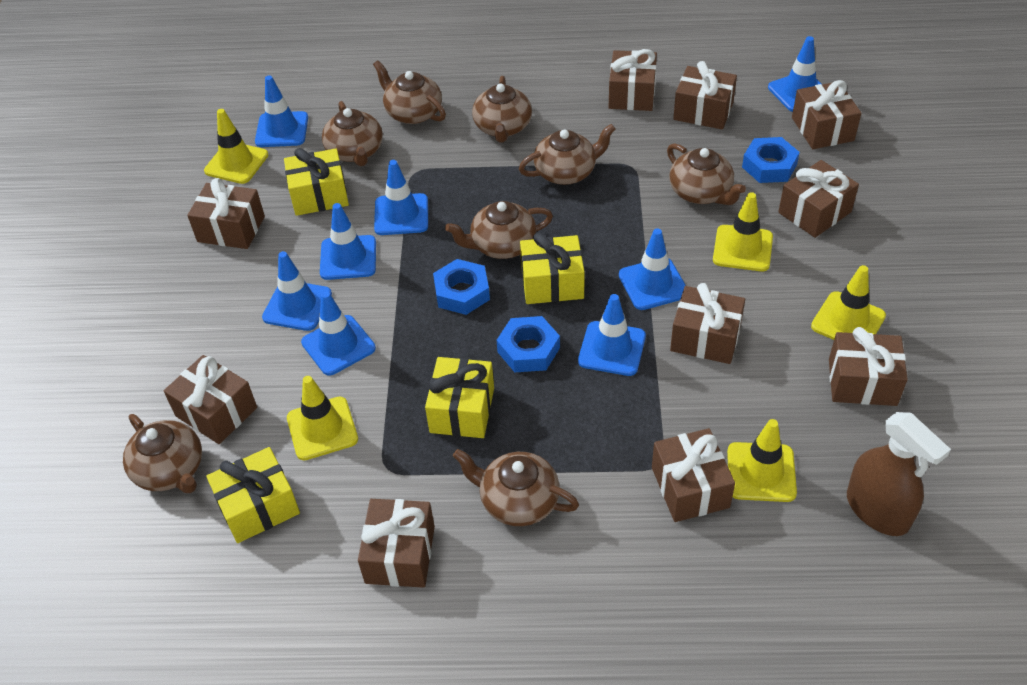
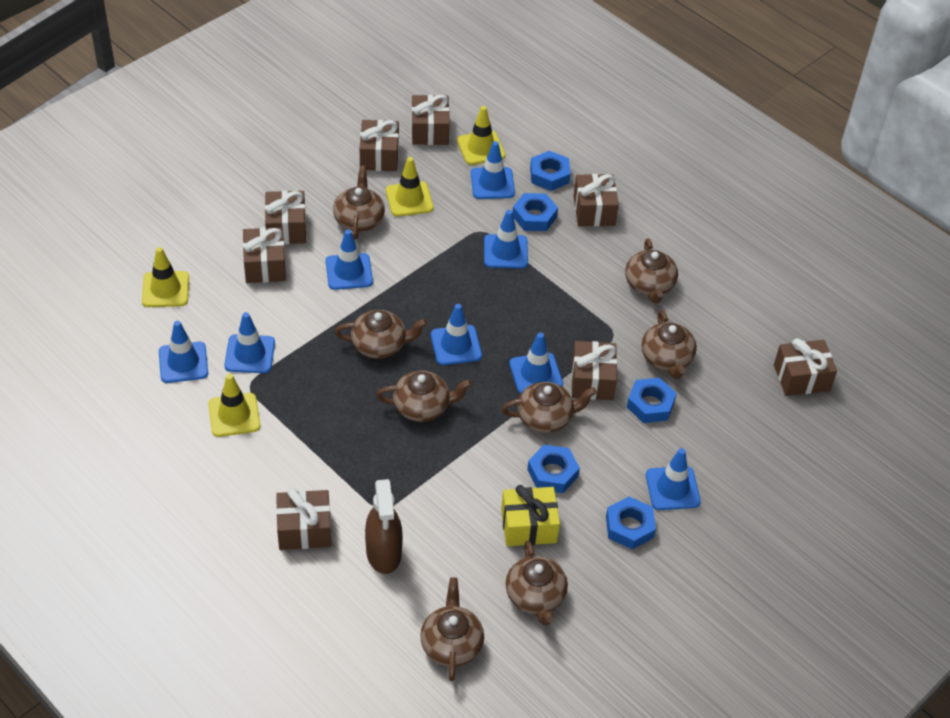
blue nut: 3 -> 5
brown gift: 10 -> 8
yellow gift: 4 -> 1
yellow traffic cone: 5 -> 4

